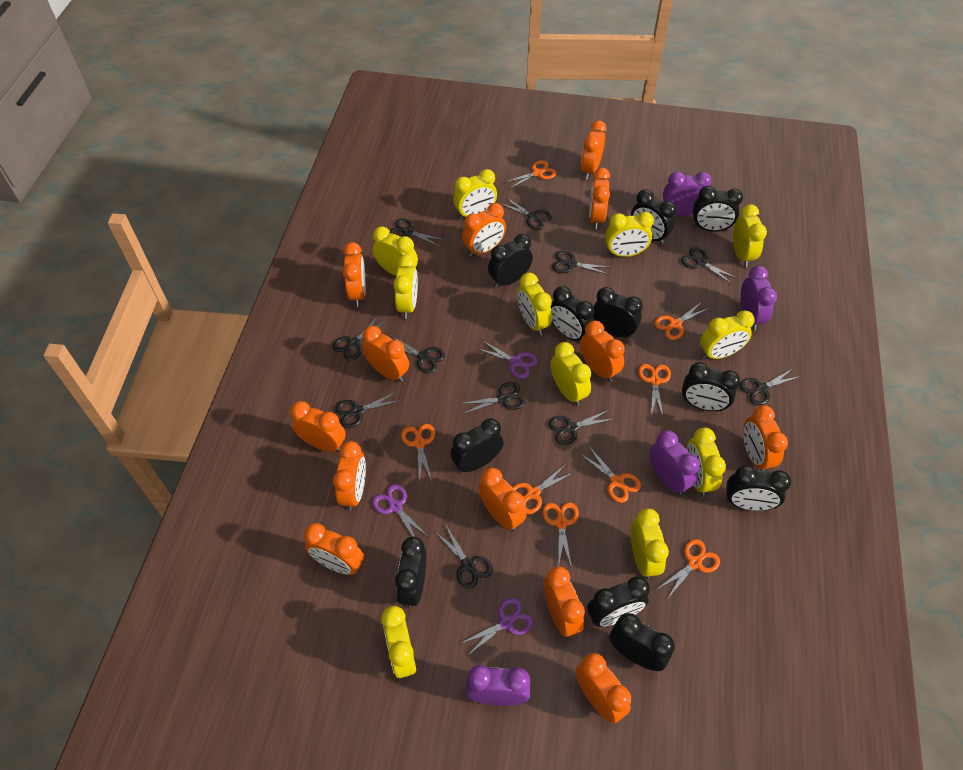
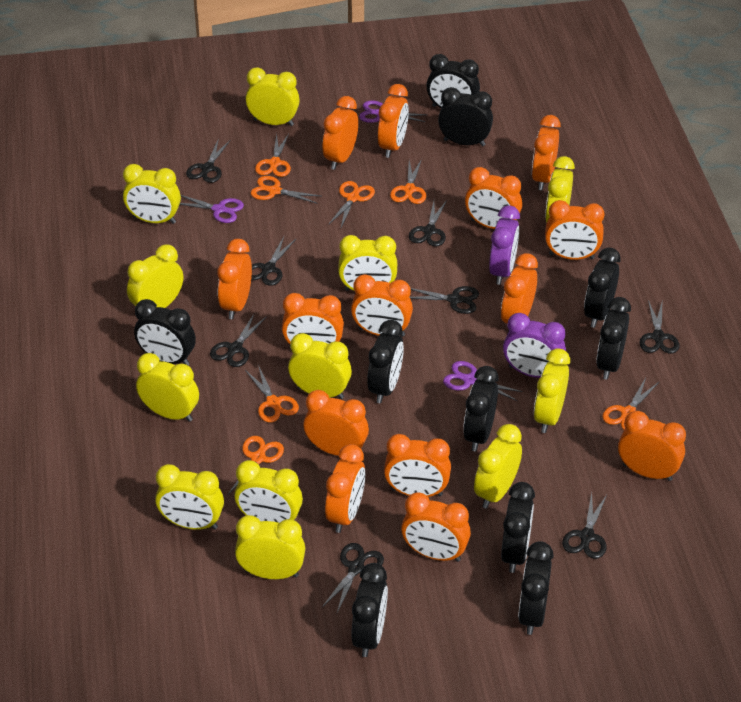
black clock: 11 -> 10
black scissors: 11 -> 8
orange clock: 13 -> 14
orange scissors: 8 -> 7
purple clock: 4 -> 2
yellow clock: 11 -> 12

